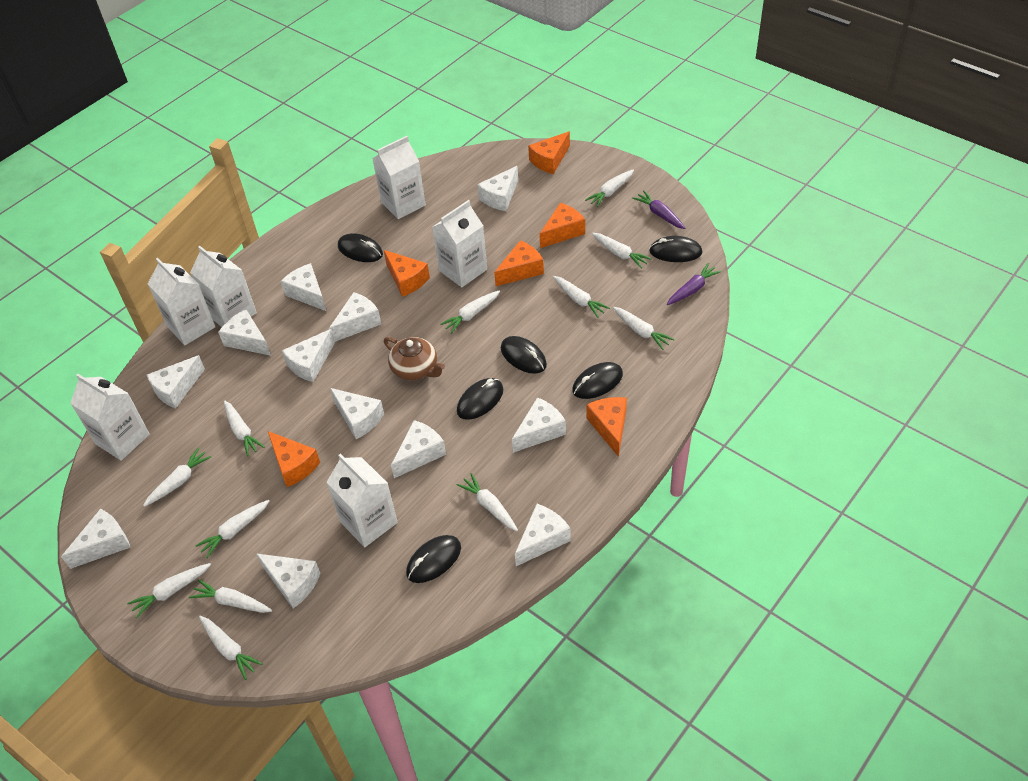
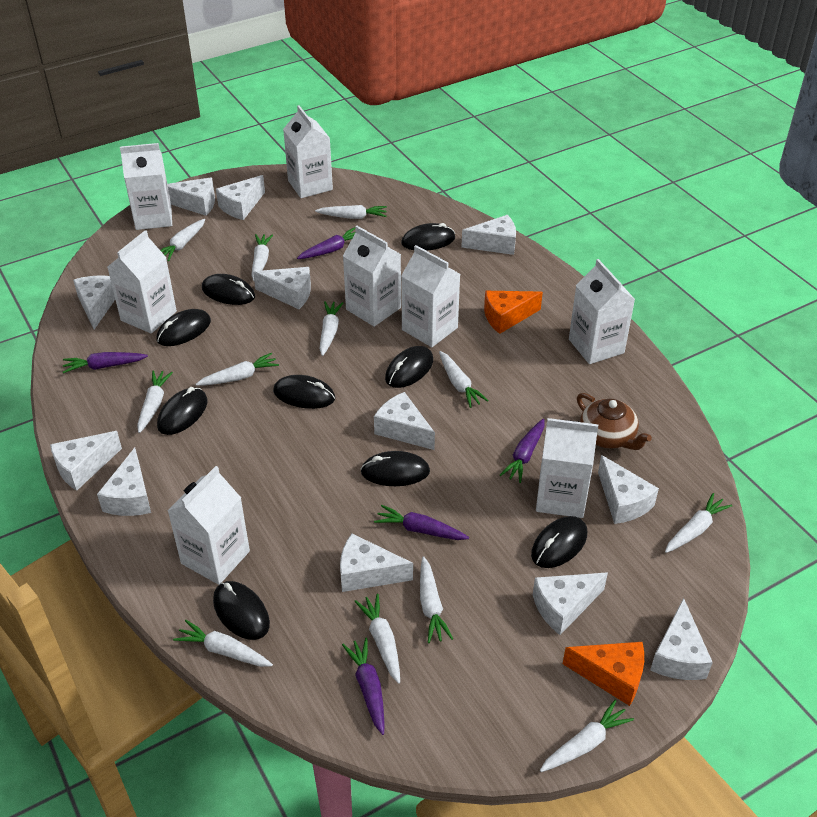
black mouse: 6 -> 9
orange cheese: 6 -> 2
purple carrot: 2 -> 5
white carton: 6 -> 8

